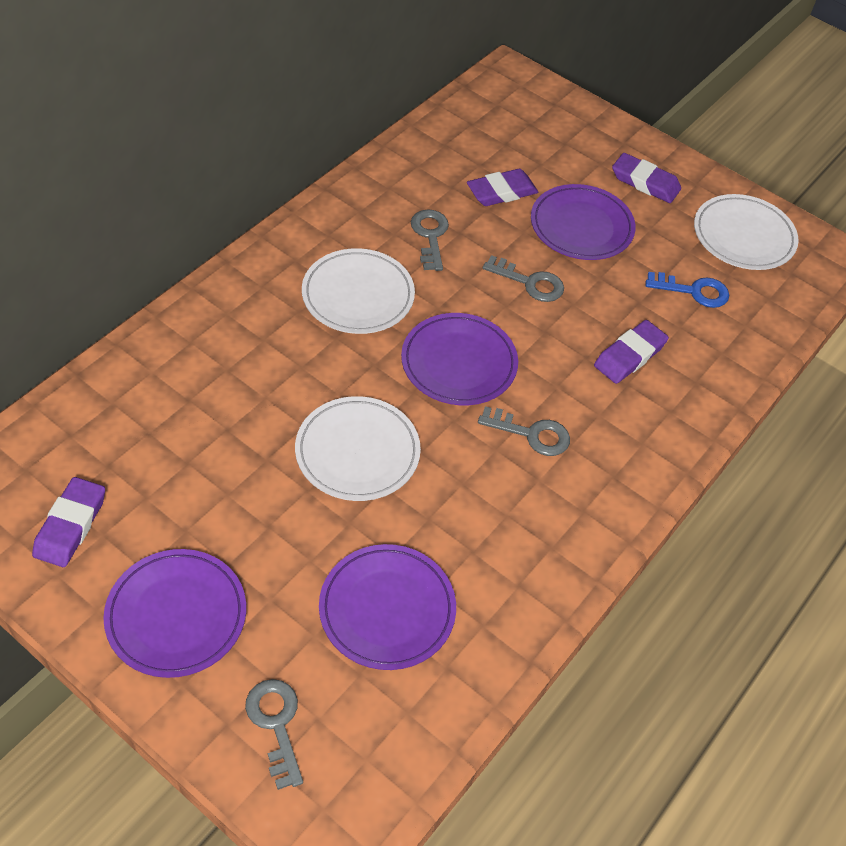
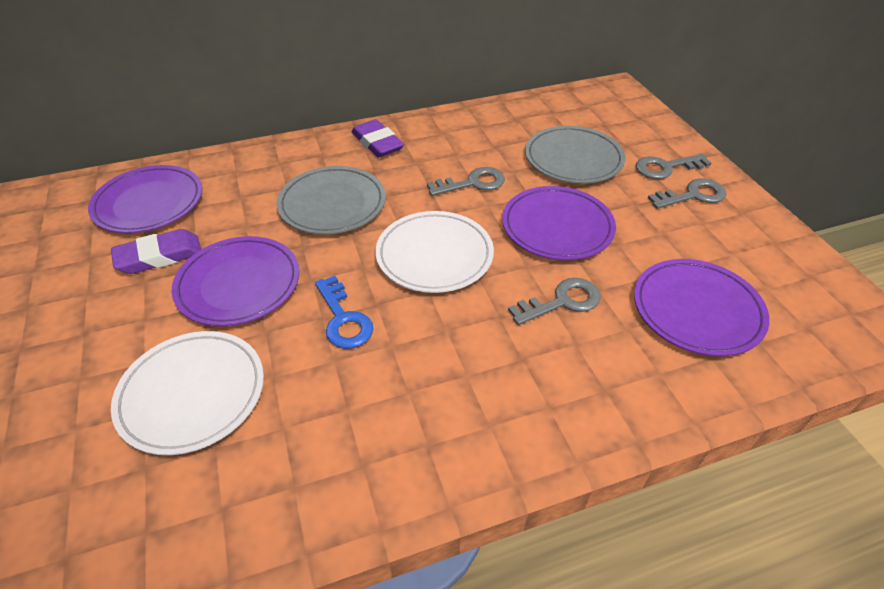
grey plate: 0 -> 2
purple eraser: 4 -> 2
white plate: 3 -> 2

